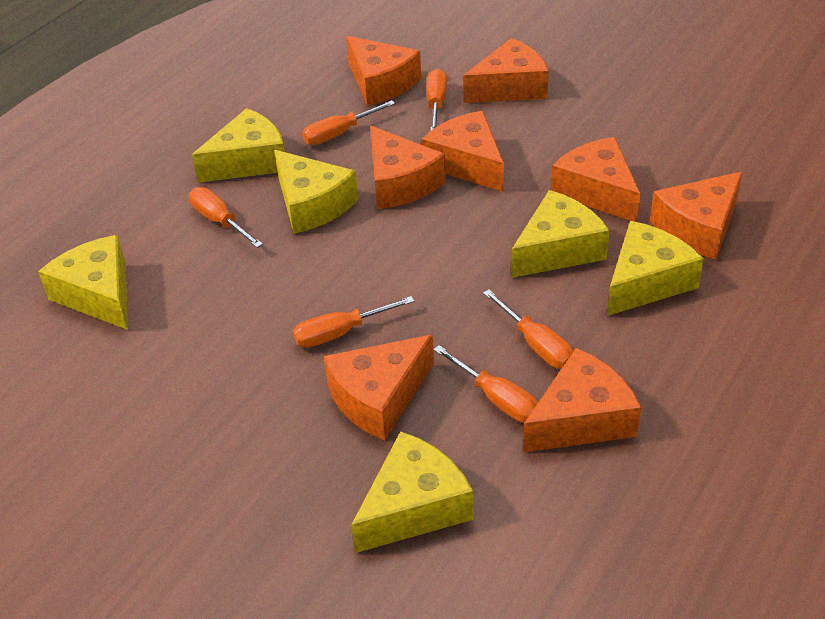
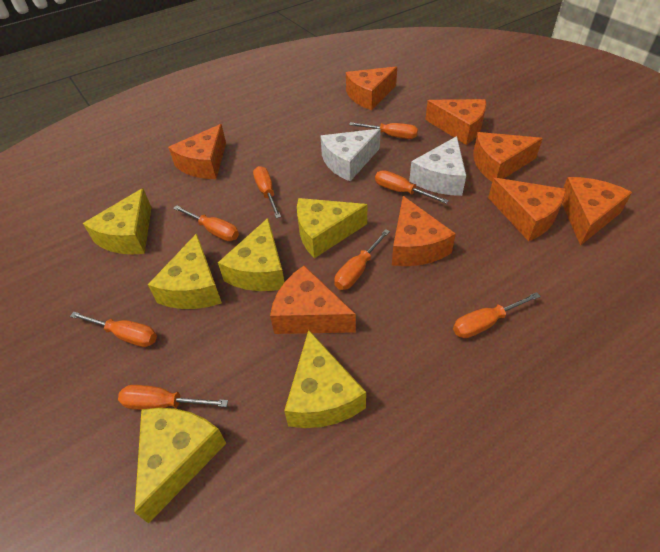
orange screwdriver: 6 -> 8
white cheese: 0 -> 2

